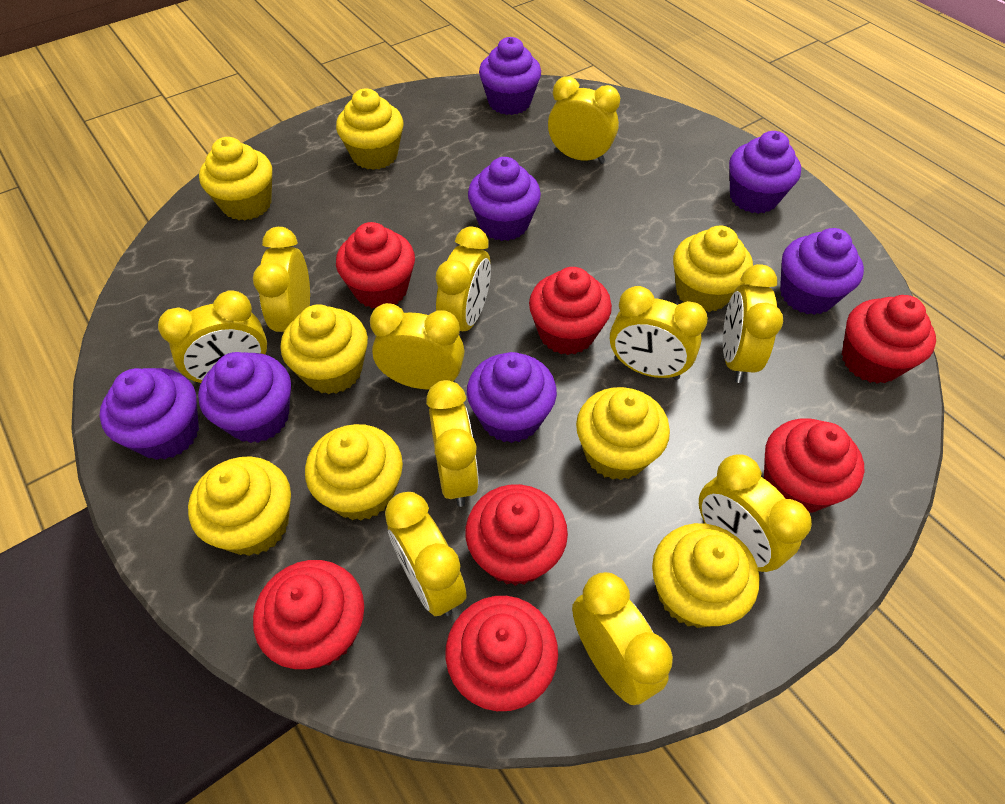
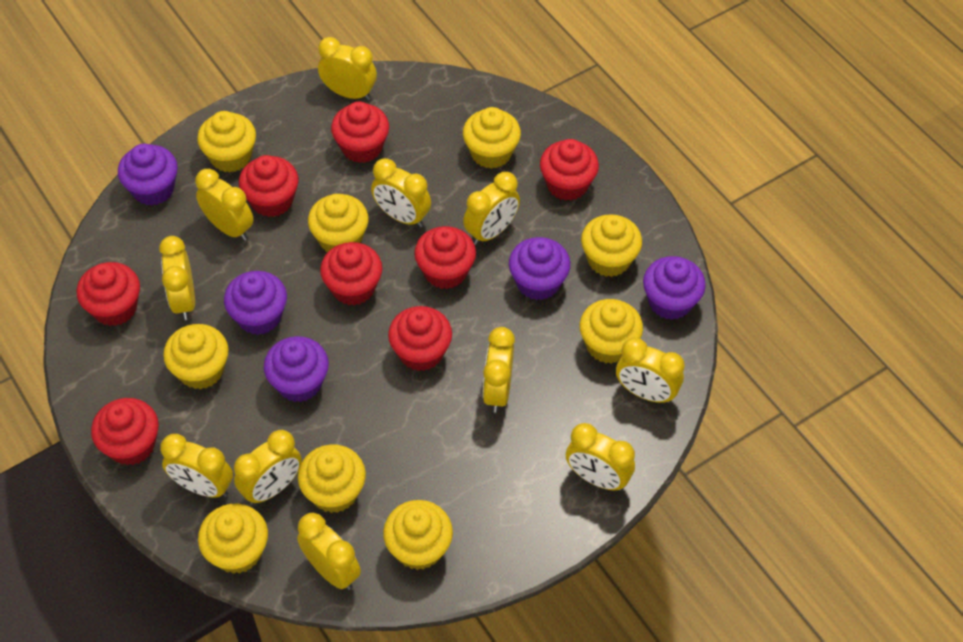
purple cupcake: 7 -> 5
red cupcake: 7 -> 8
yellow cupcake: 8 -> 9

